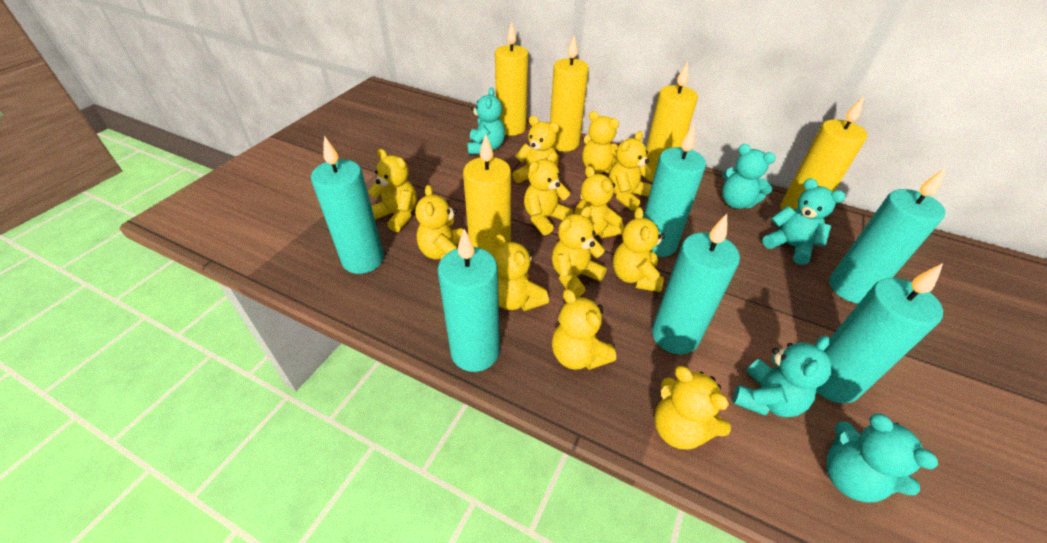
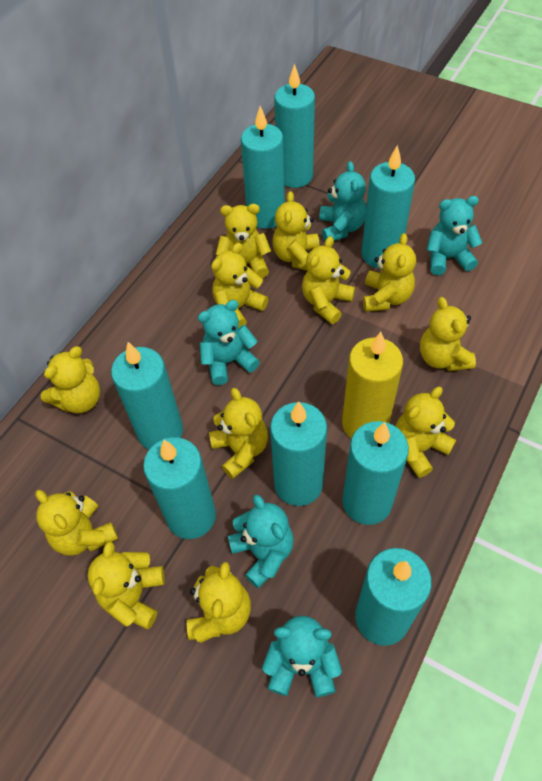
turquoise candle: 6 -> 8
yellow candle: 5 -> 1

